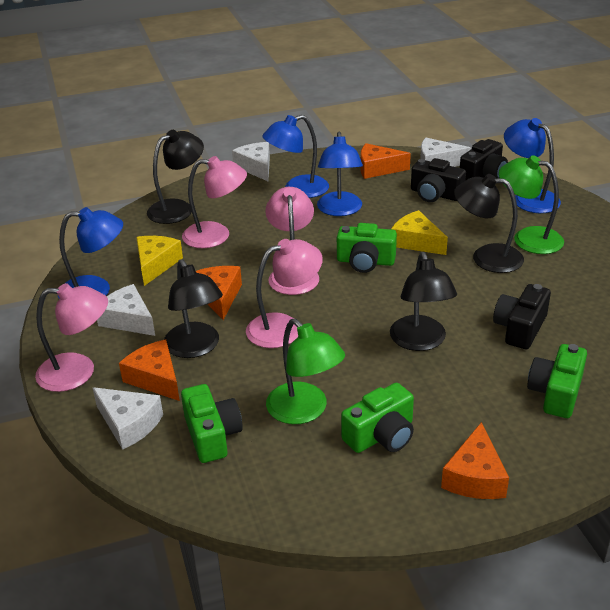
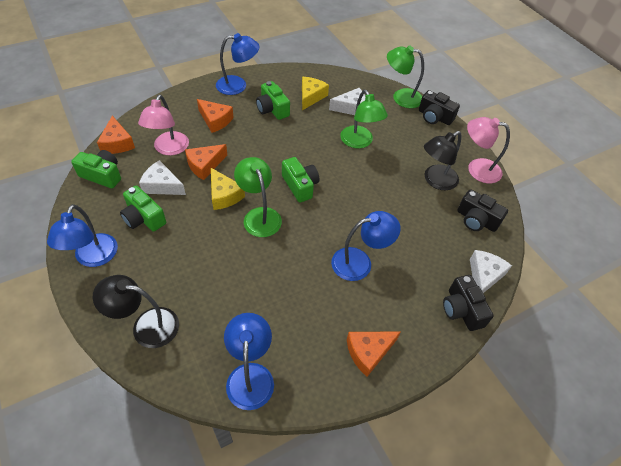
black lamp: 4 -> 2
green lamp: 2 -> 3
pink lamp: 4 -> 2
white cheese: 4 -> 3

